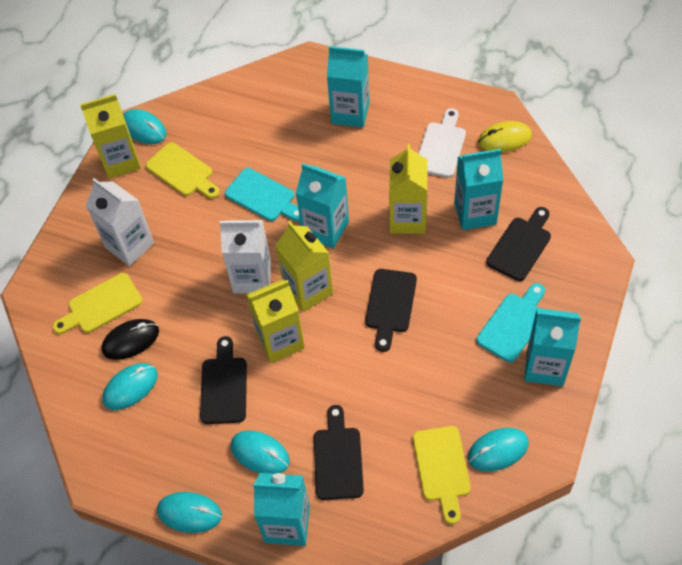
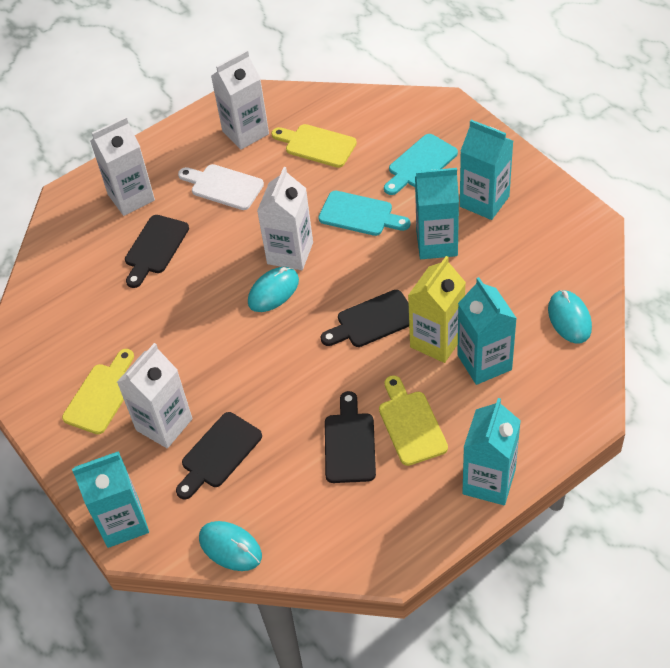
black mouse: 1 -> 0
turquoise mouse: 5 -> 3
white carton: 2 -> 4
yellow carton: 4 -> 1
yellow mouse: 1 -> 0

